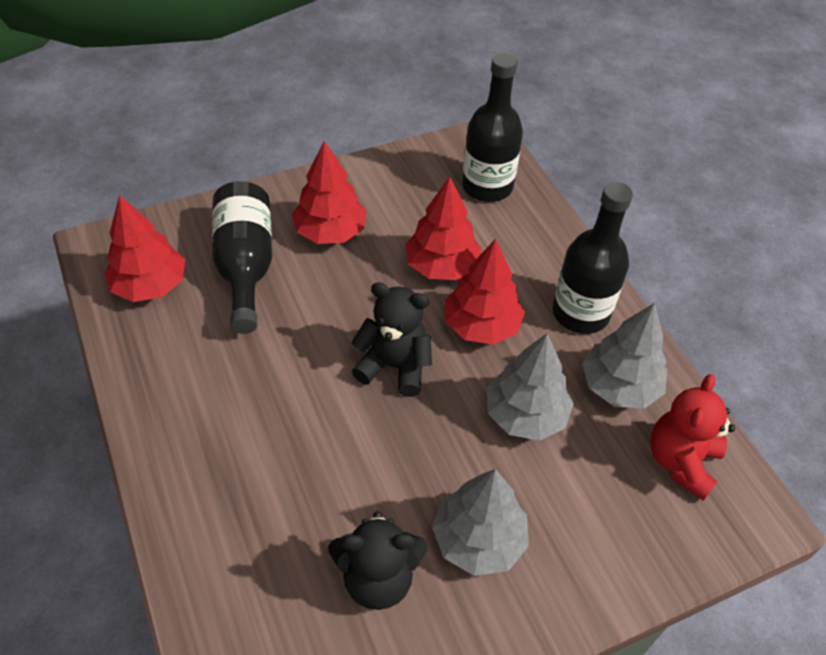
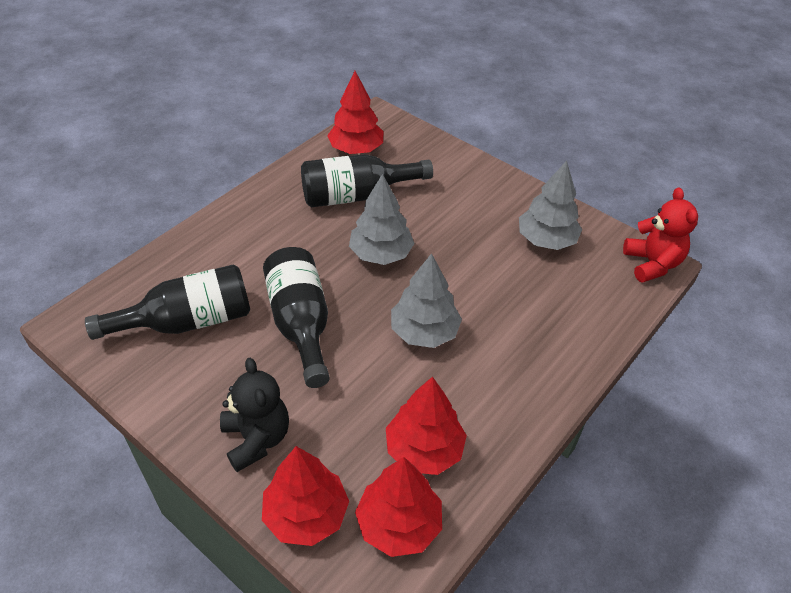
black teddy bear: 2 -> 1

